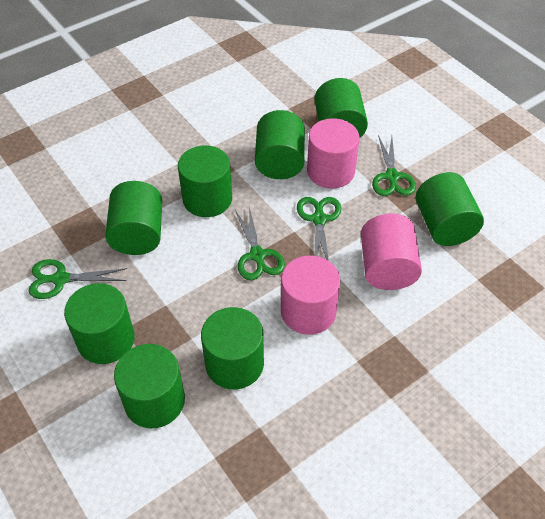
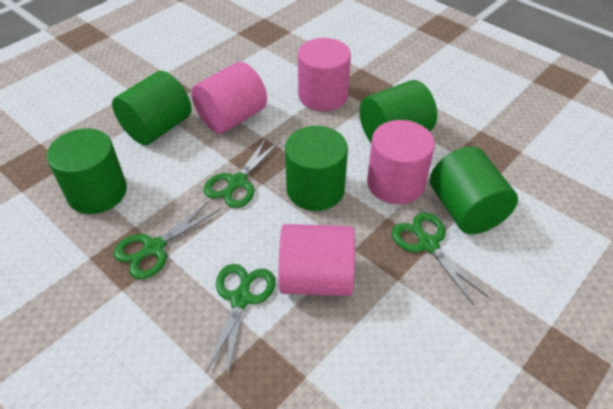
green cylinder: 8 -> 5
pink cylinder: 3 -> 4

